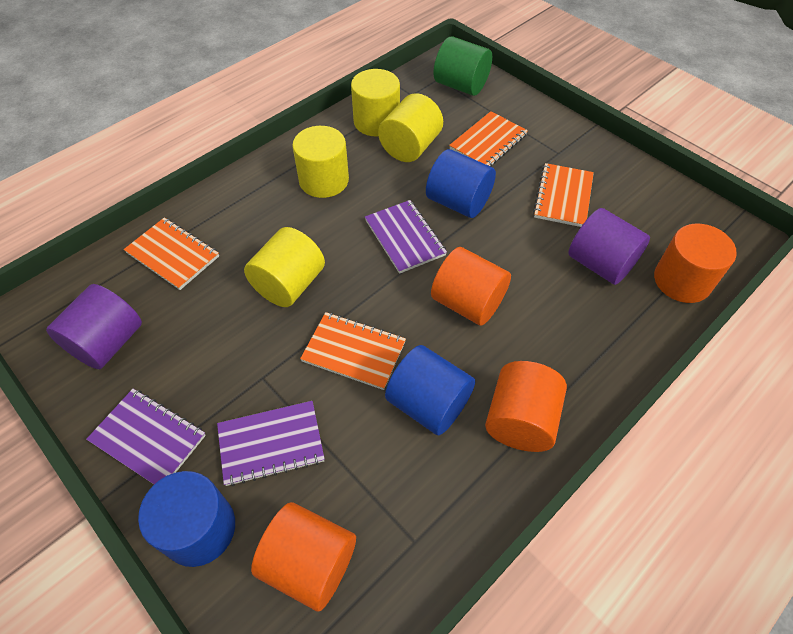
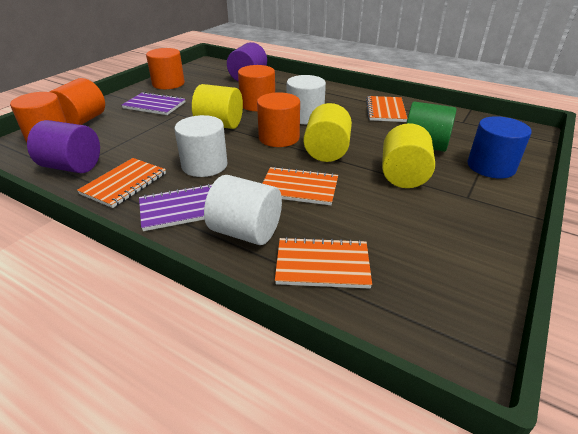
blue cylinder: 3 -> 1
orange cylinder: 4 -> 5
purple notebook: 3 -> 2
white cylinder: 0 -> 3
yellow cylinder: 4 -> 3

